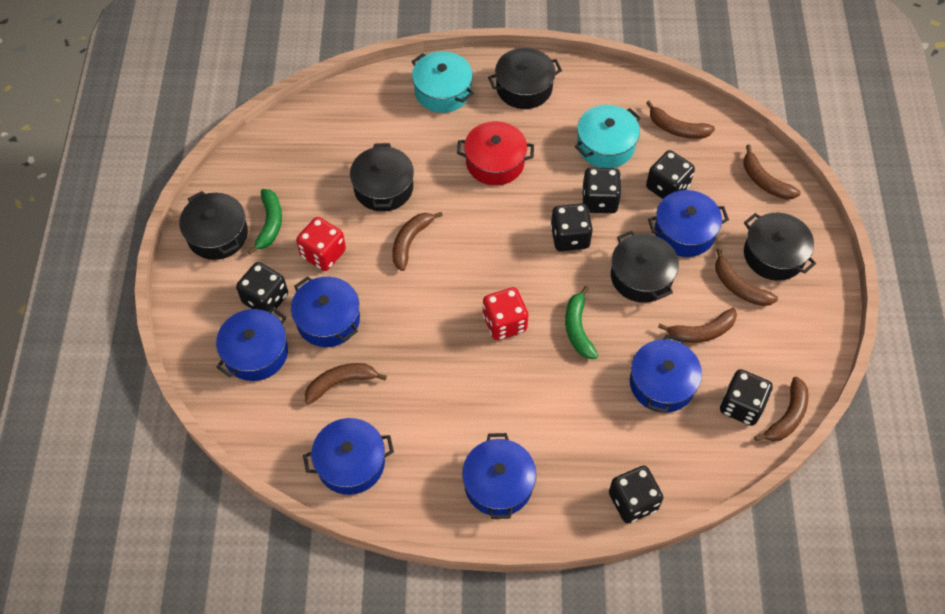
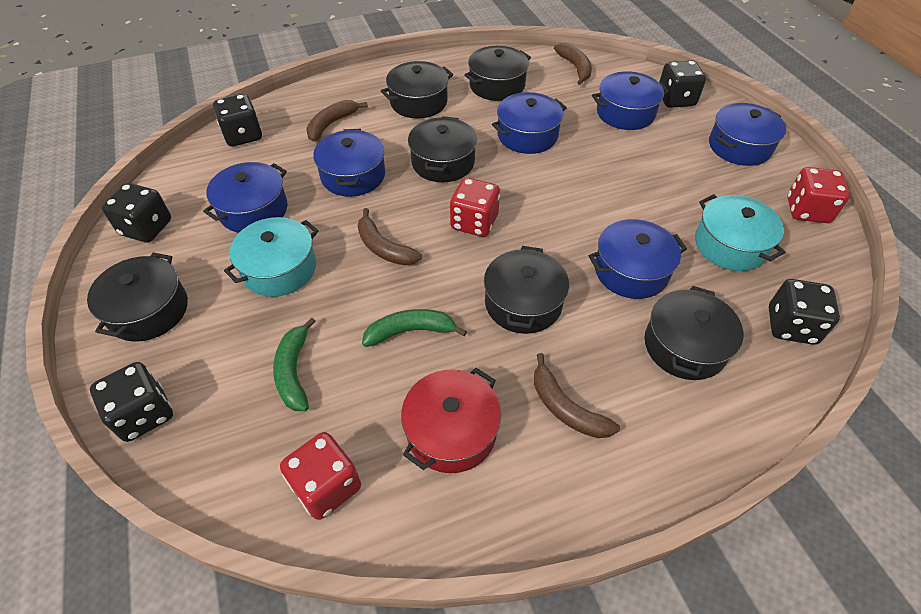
black dice: 6 -> 5
black pot: 5 -> 6
brown banana: 7 -> 4
red dice: 2 -> 3

